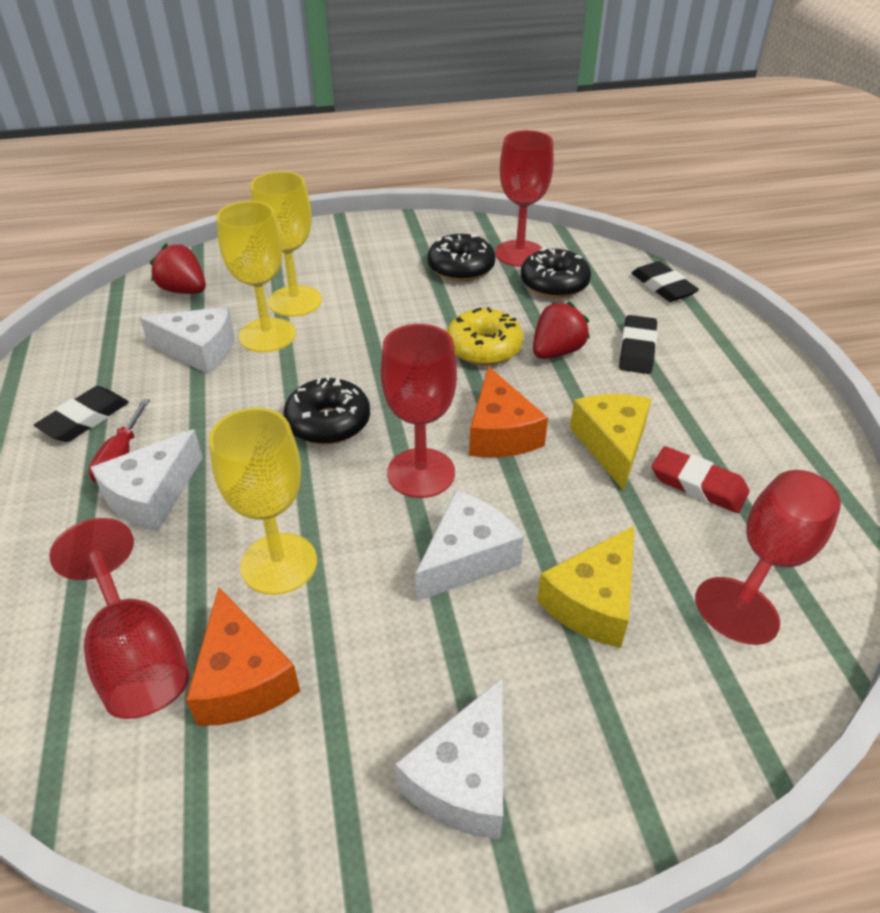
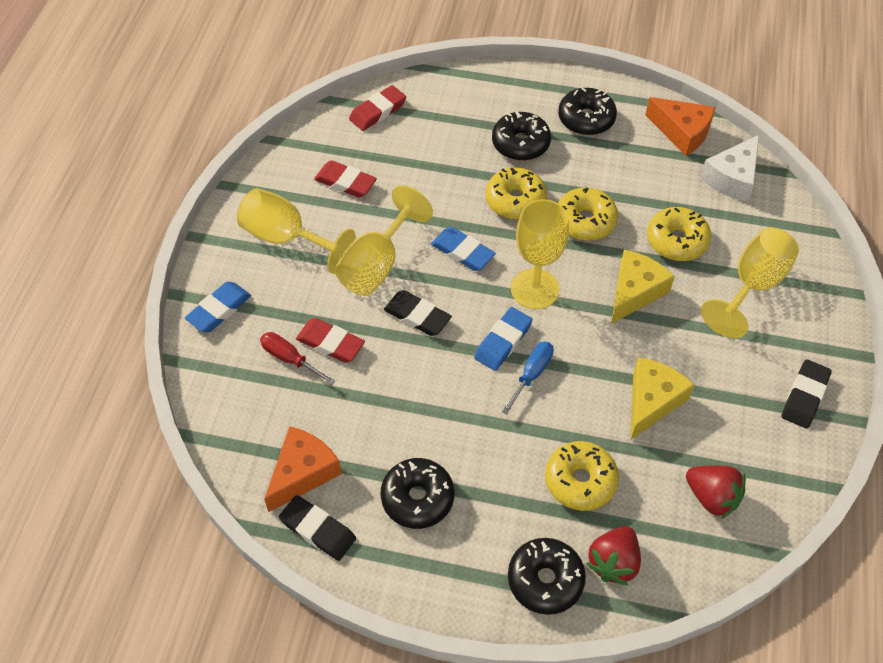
black donut: 3 -> 4
blue eraser: 0 -> 3
blue screwdriver: 0 -> 1
red eraser: 1 -> 3
red goblet: 4 -> 0
white cheese: 4 -> 1
yellow donut: 1 -> 4
yellow goblet: 3 -> 4

